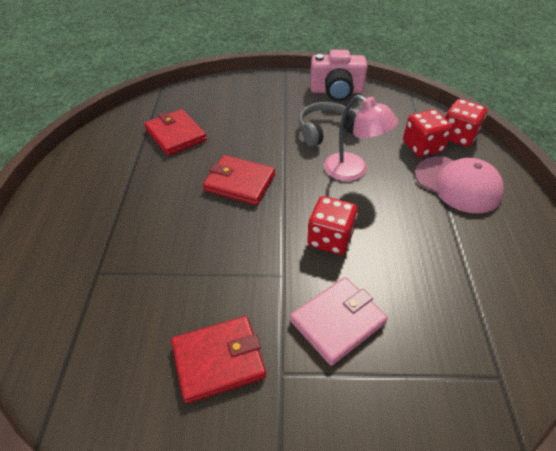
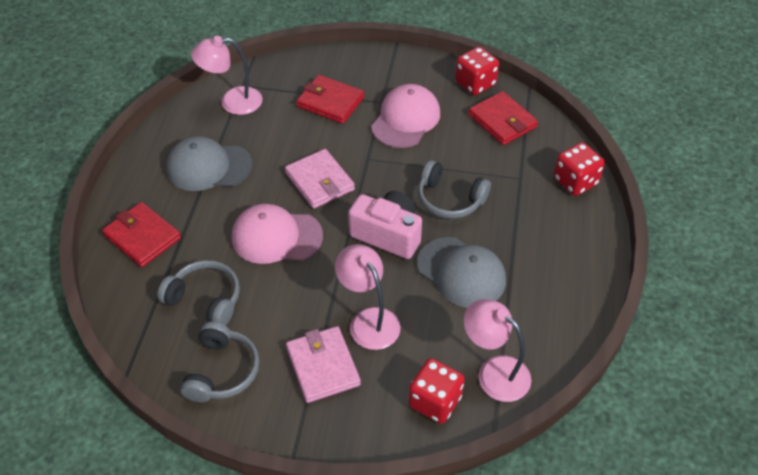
grey cap: 0 -> 2
grey headphones: 1 -> 3
pink cap: 1 -> 2
pink lamp: 1 -> 3
pink wallet: 1 -> 2

